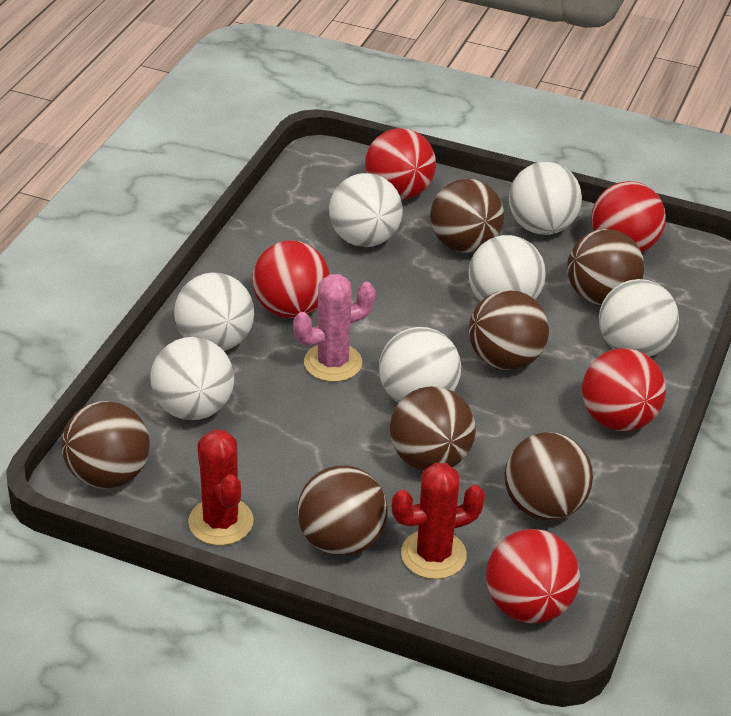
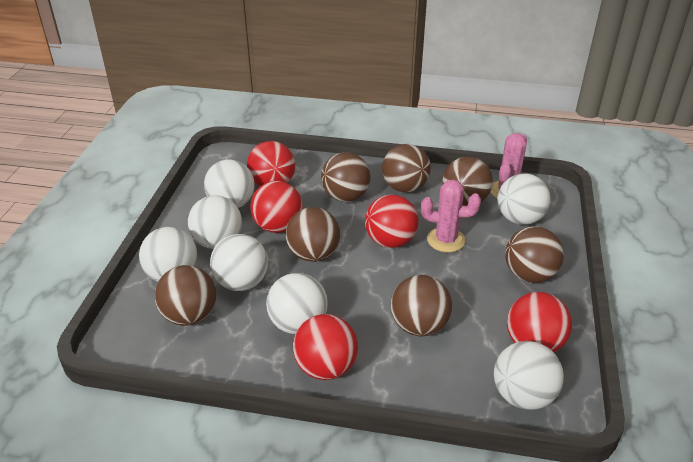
pink cactus: 1 -> 2
red cactus: 2 -> 0

